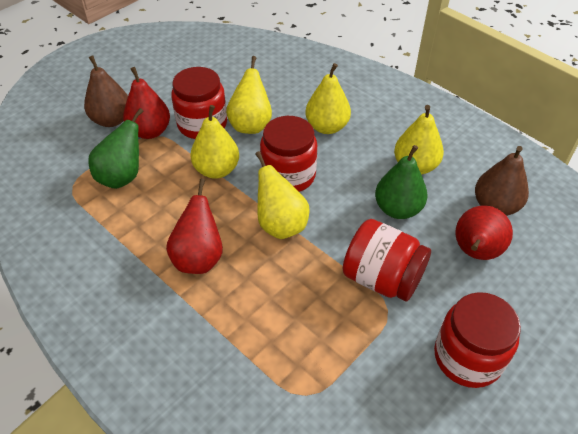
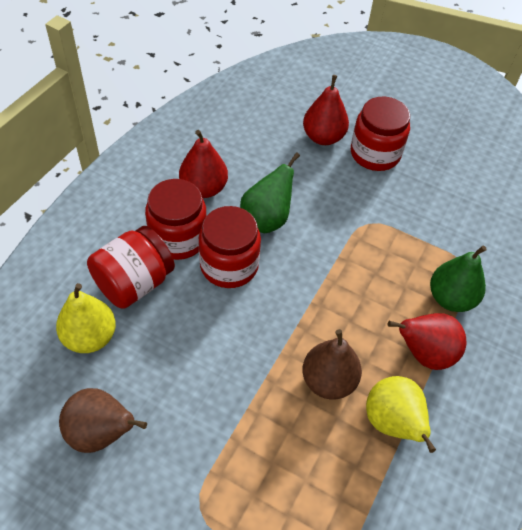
yellow pear: 5 -> 2

